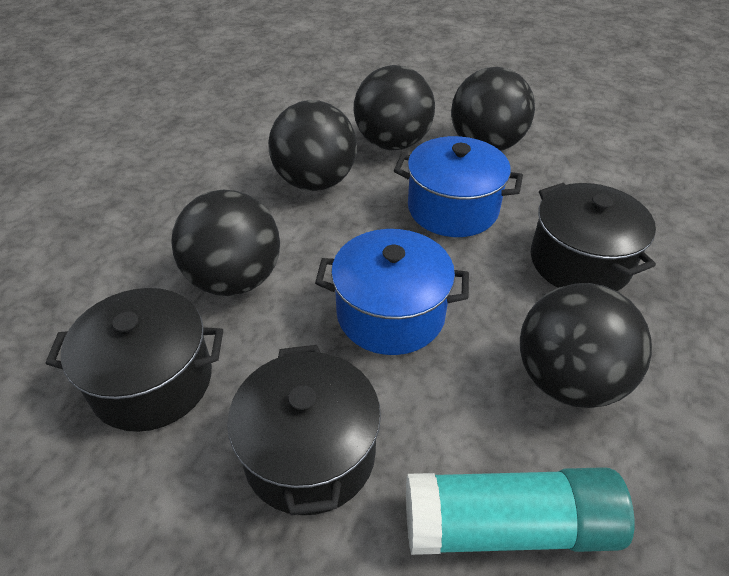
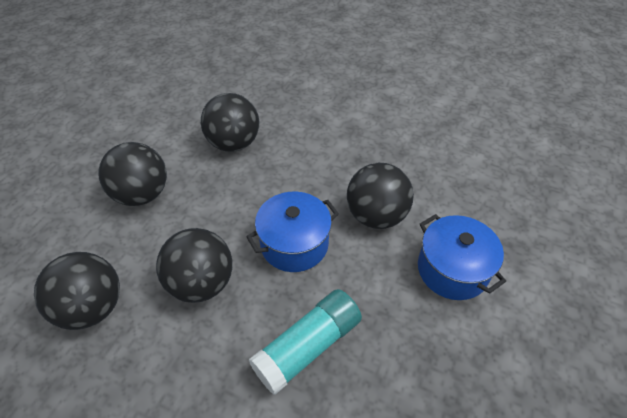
black pot: 3 -> 0

